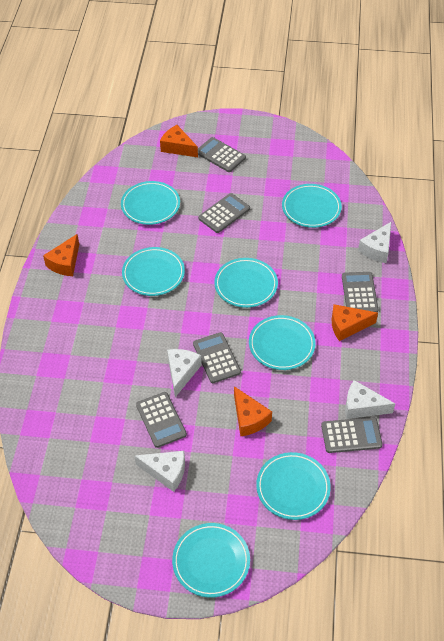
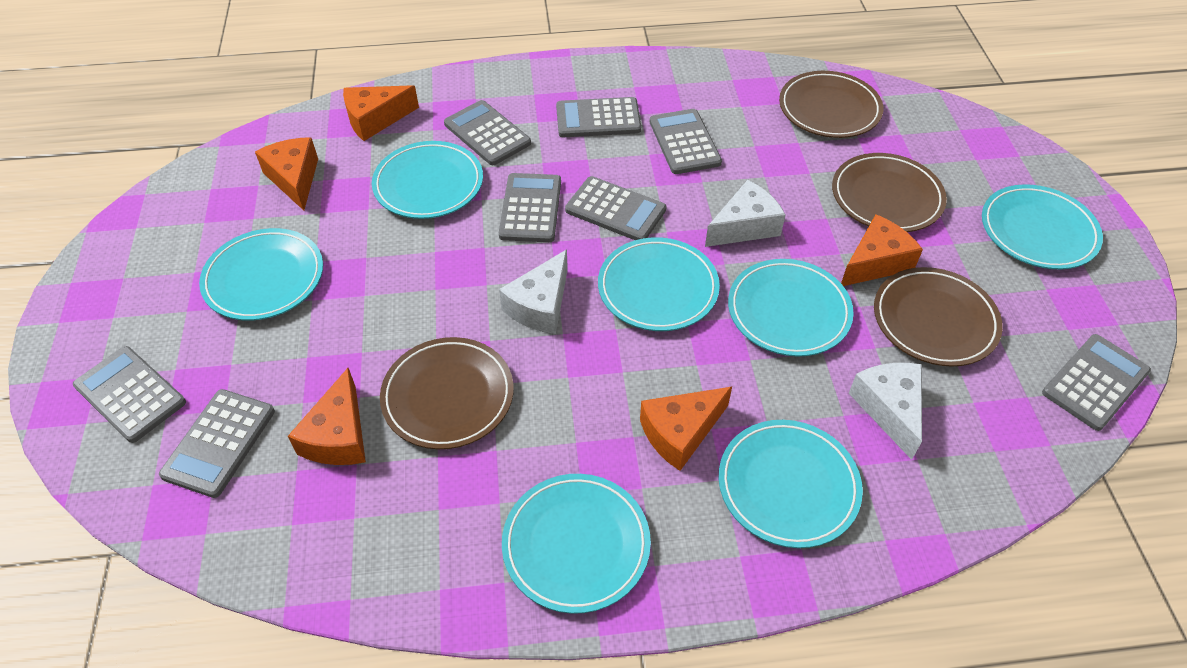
brown plate: 0 -> 4
grey calculator: 6 -> 8
orange cheese: 4 -> 5
white cheese: 4 -> 3

